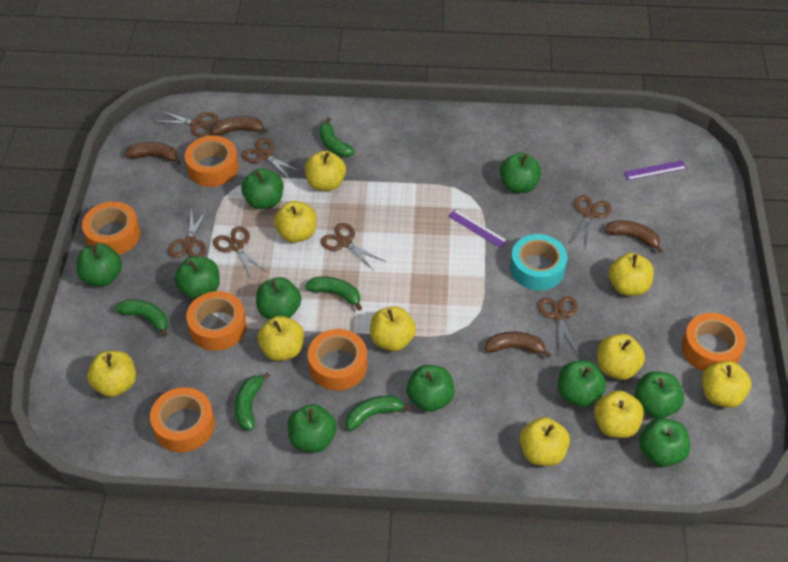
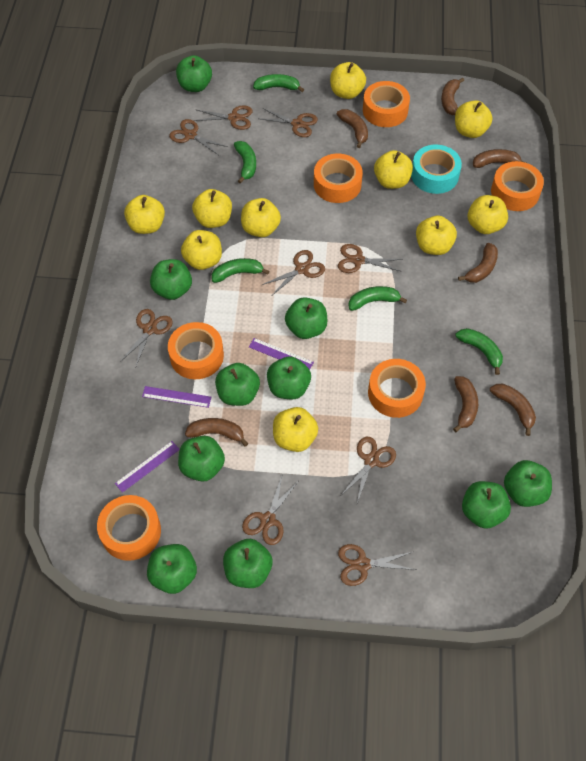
brown banana: 4 -> 7
brown scissors: 7 -> 9
purple ruler: 2 -> 3

